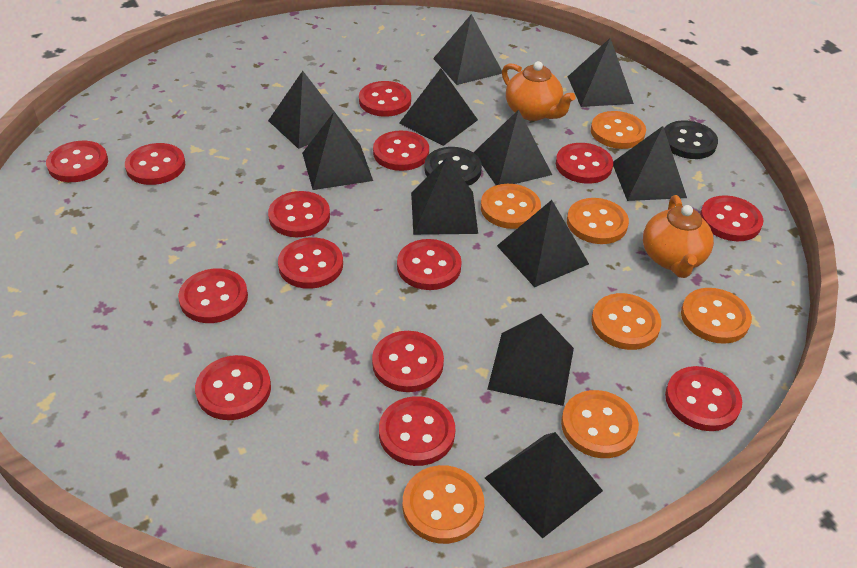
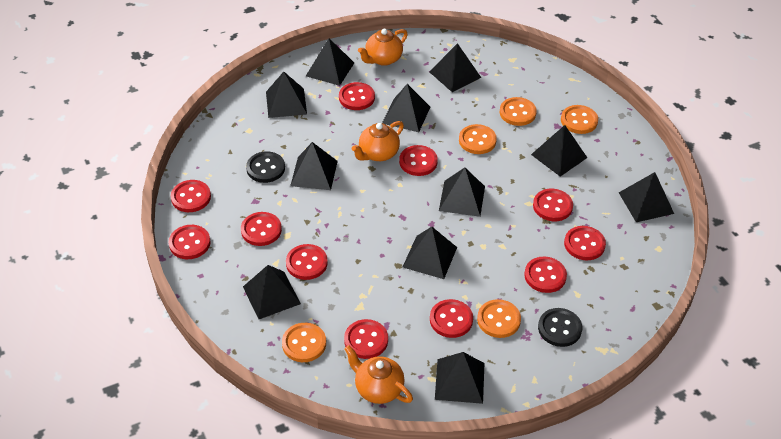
orange button: 7 -> 5
orange teapot: 2 -> 3
red button: 14 -> 11

